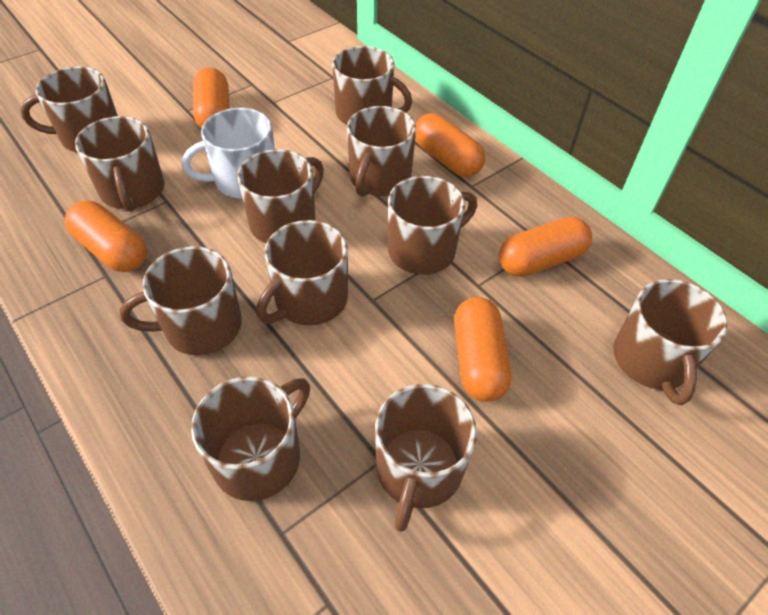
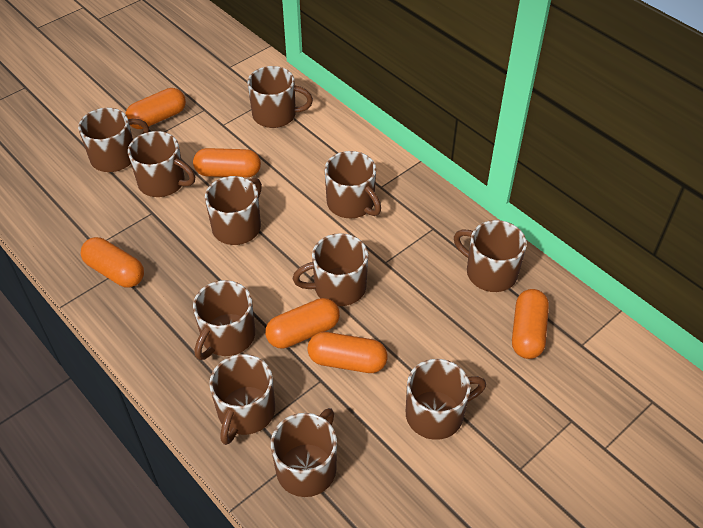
orange capsule: 5 -> 6
white mug: 1 -> 0

